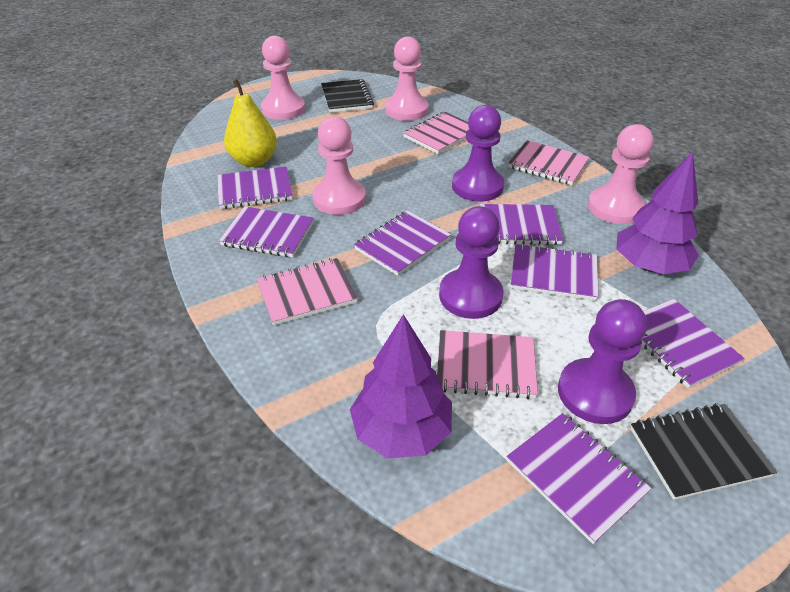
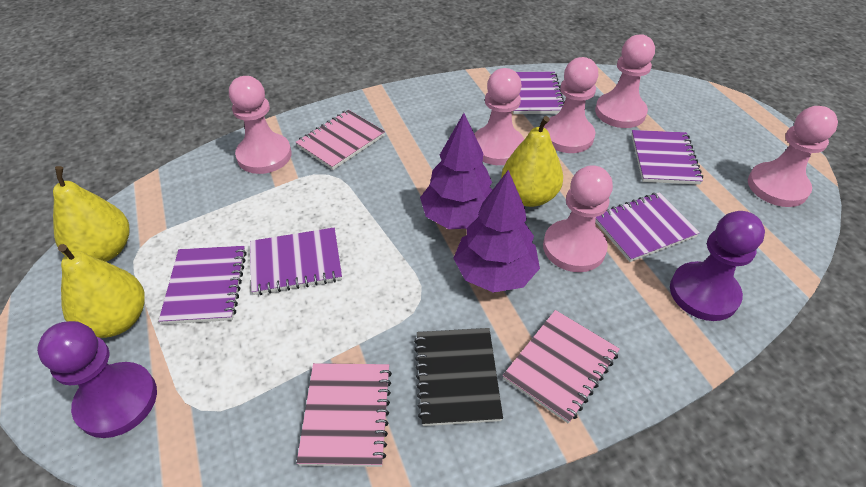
black notebook: 2 -> 1
pink notebook: 4 -> 3
pink pawn: 4 -> 6
purple notebook: 7 -> 5
purple pawn: 3 -> 2
yellow pear: 1 -> 3

